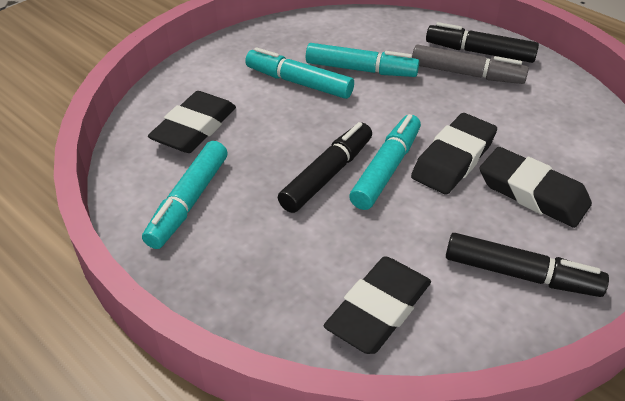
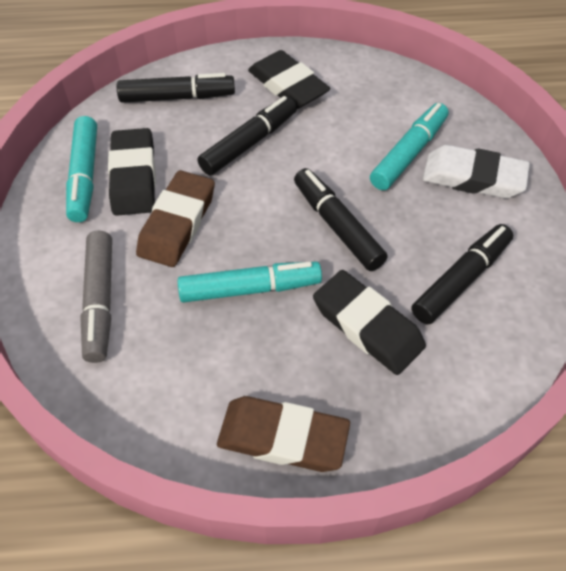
black eraser: 4 -> 3
black marker: 3 -> 4
brown eraser: 0 -> 2
turquoise marker: 4 -> 3
white eraser: 0 -> 1

